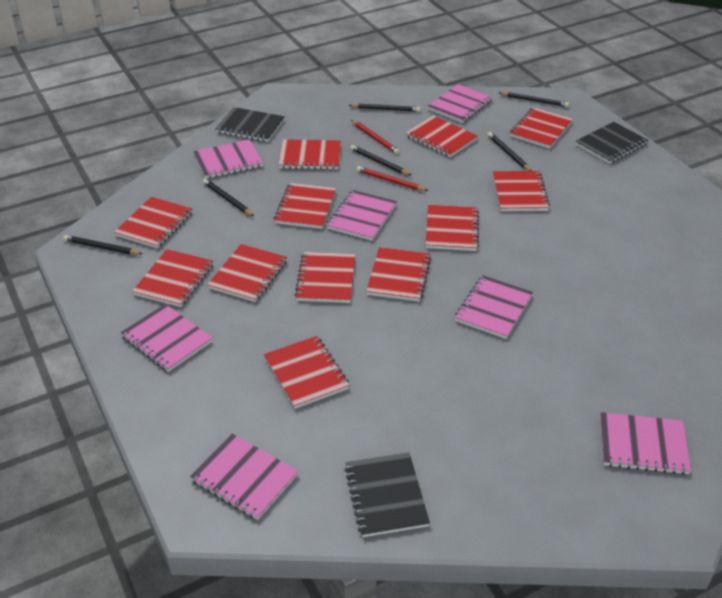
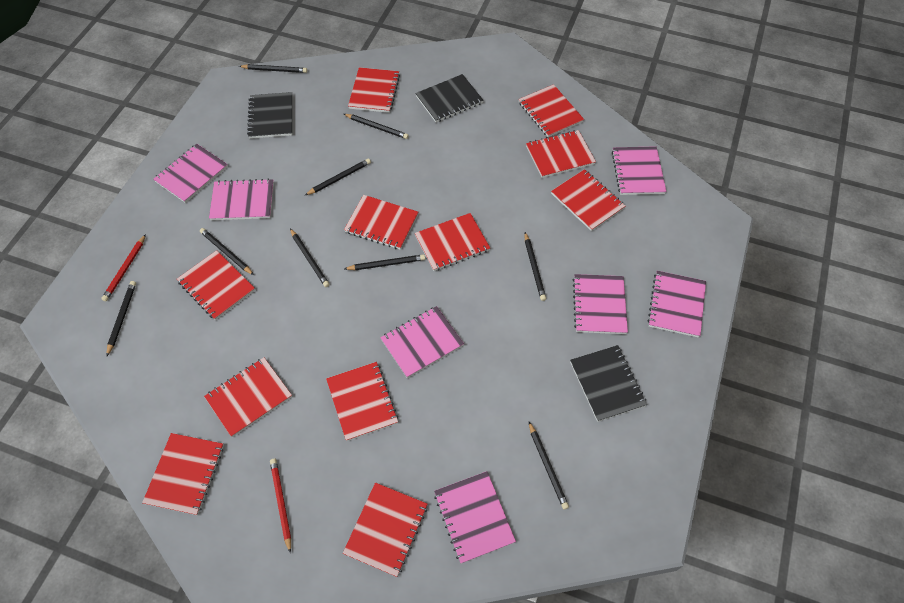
black pencil: 6 -> 9
red notebook: 12 -> 11

